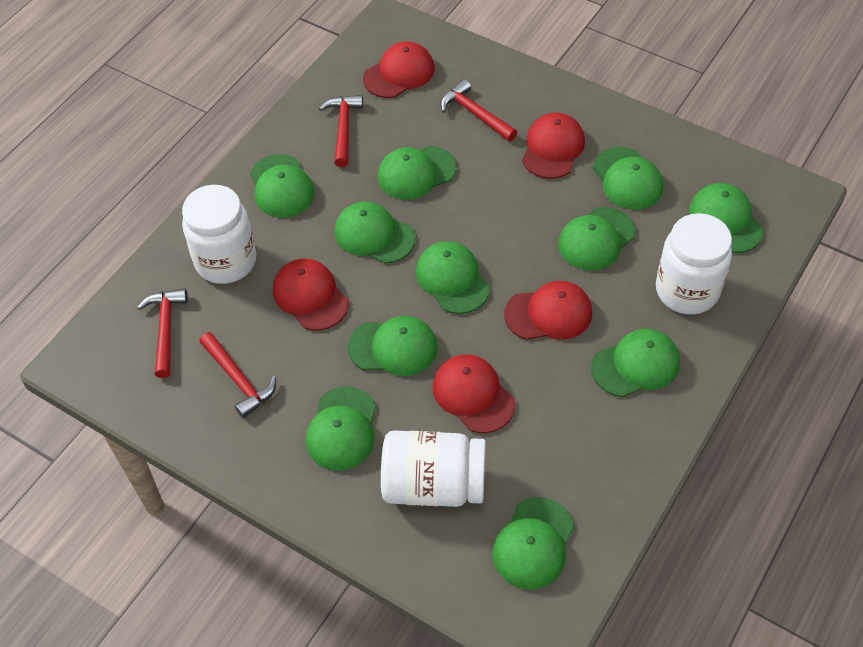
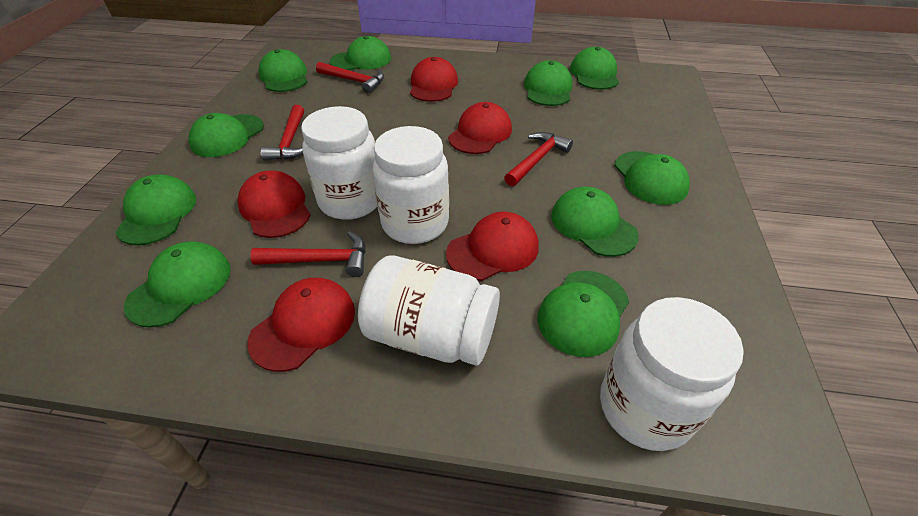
green cap: 11 -> 10
white jar: 3 -> 4

